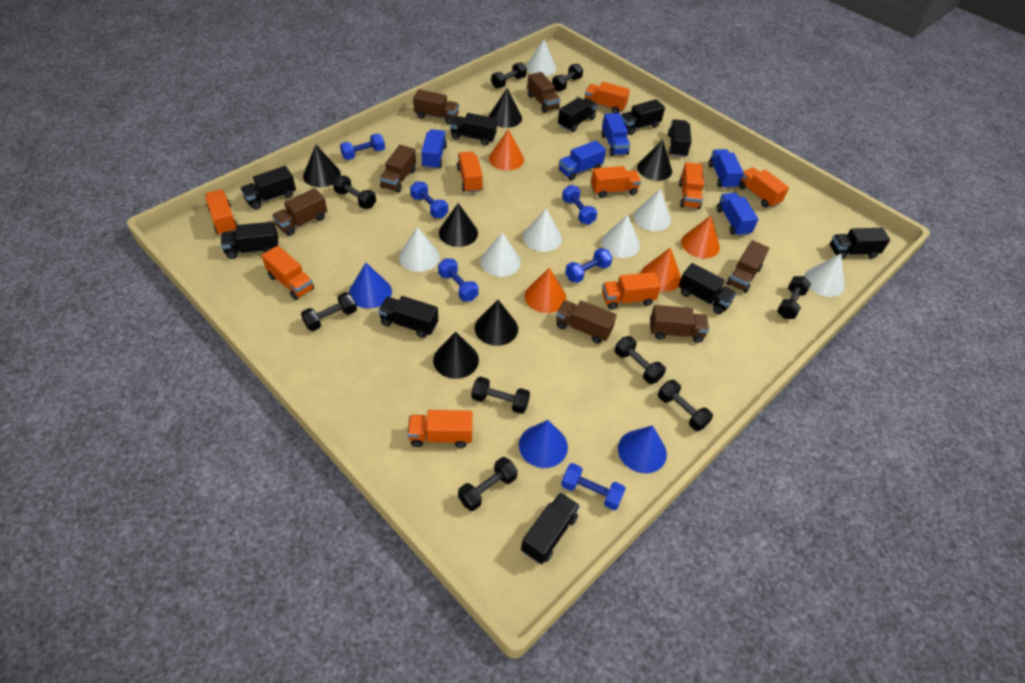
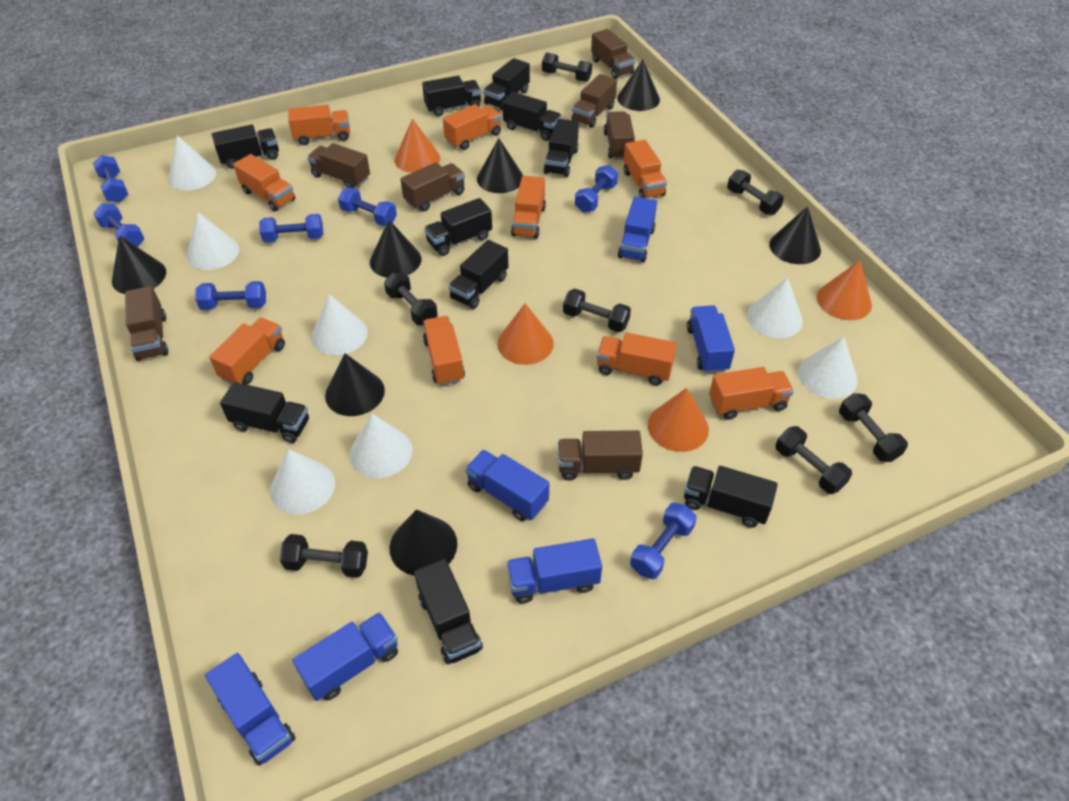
black cone: 6 -> 7
black dumbbell: 9 -> 7
blue cone: 3 -> 0
blue dumbbell: 6 -> 7
blue truck: 5 -> 6

